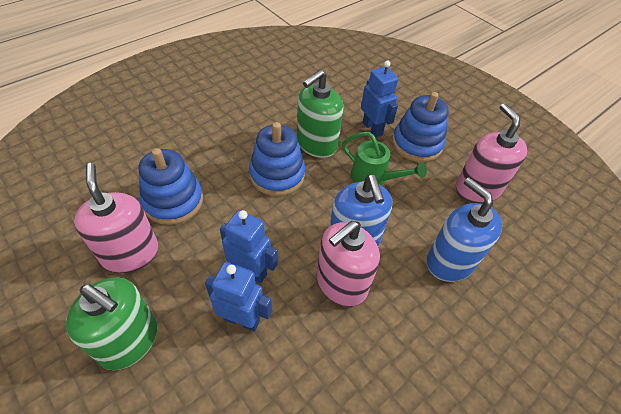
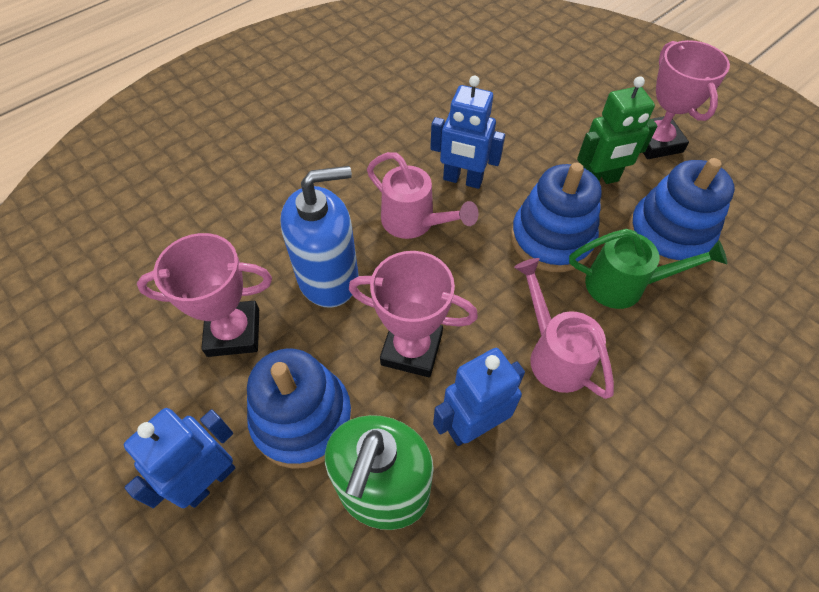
blue soap dispenser: 2 -> 1
green robot: 0 -> 1
green soap dispenser: 2 -> 1
pink soap dispenser: 3 -> 0
pink trophy: 0 -> 3
pink watering can: 0 -> 2

